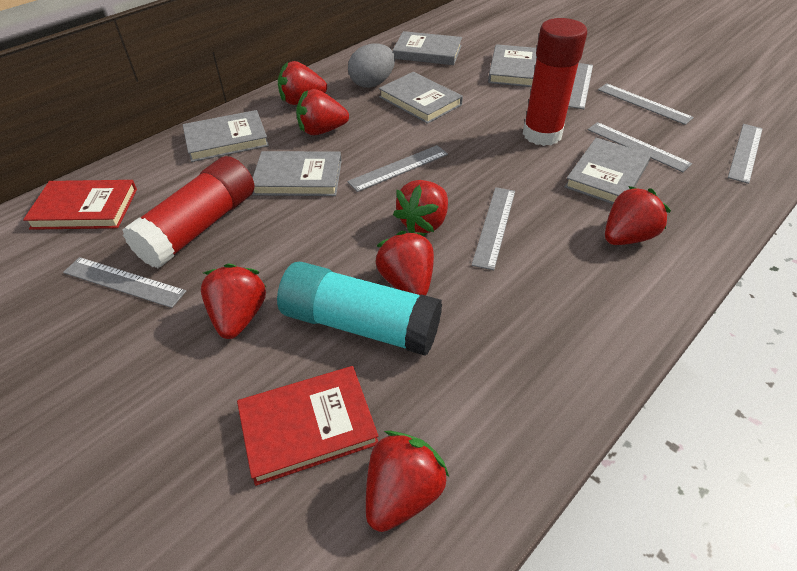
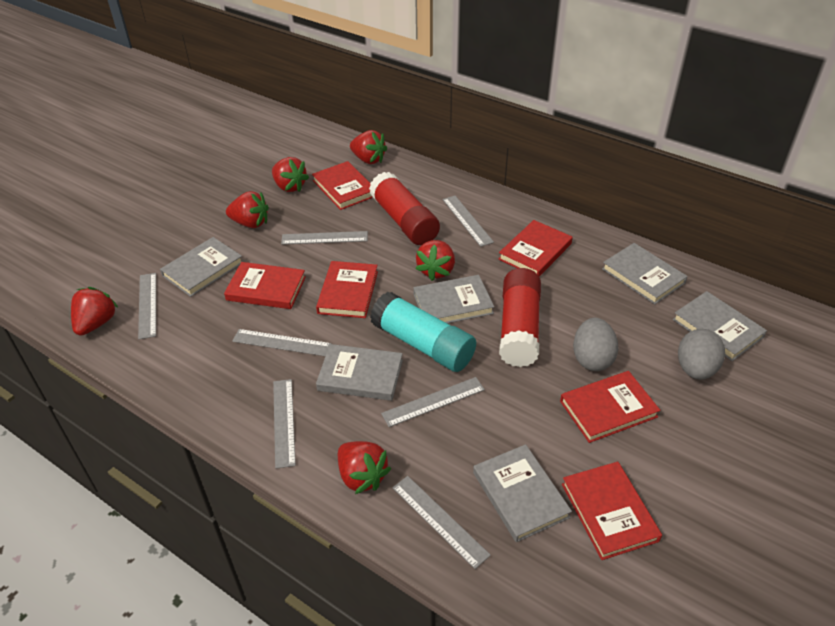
grey egg: 1 -> 2
red book: 2 -> 6
red strawberry: 7 -> 6

